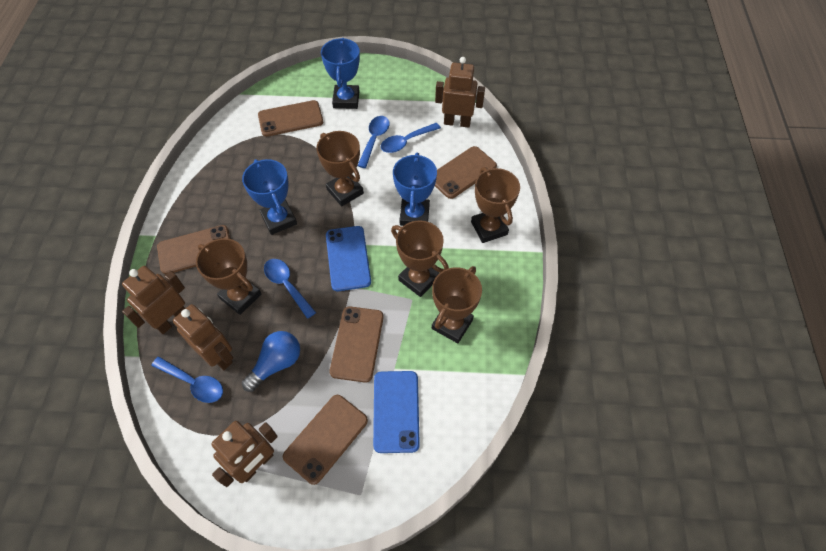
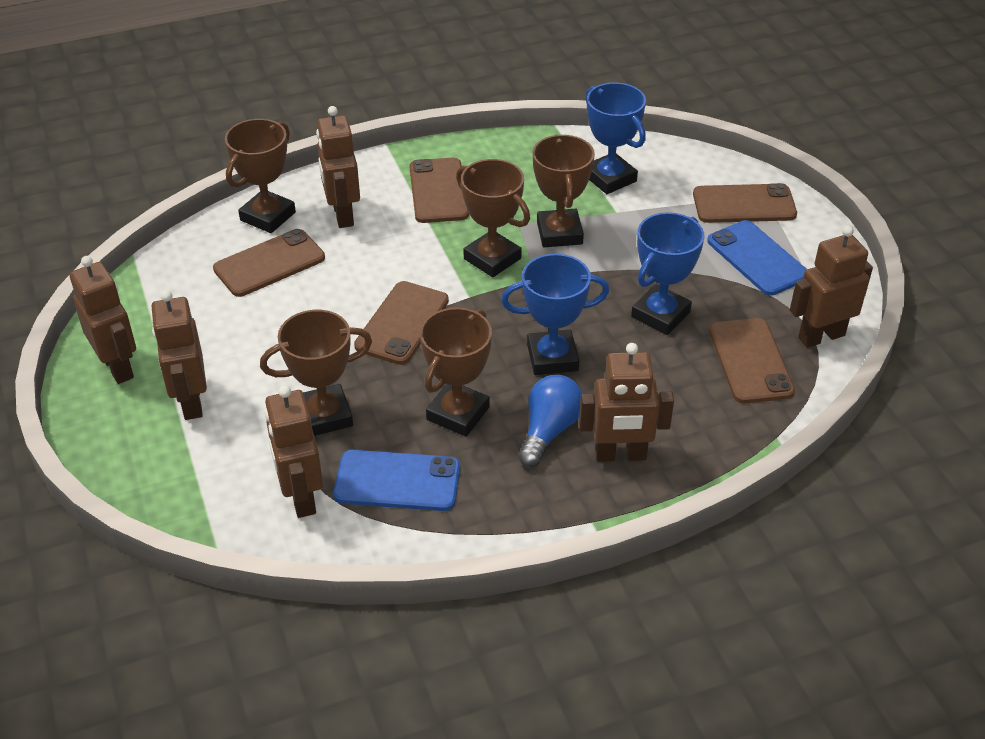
blue spoon: 4 -> 0
brown robot: 4 -> 6

